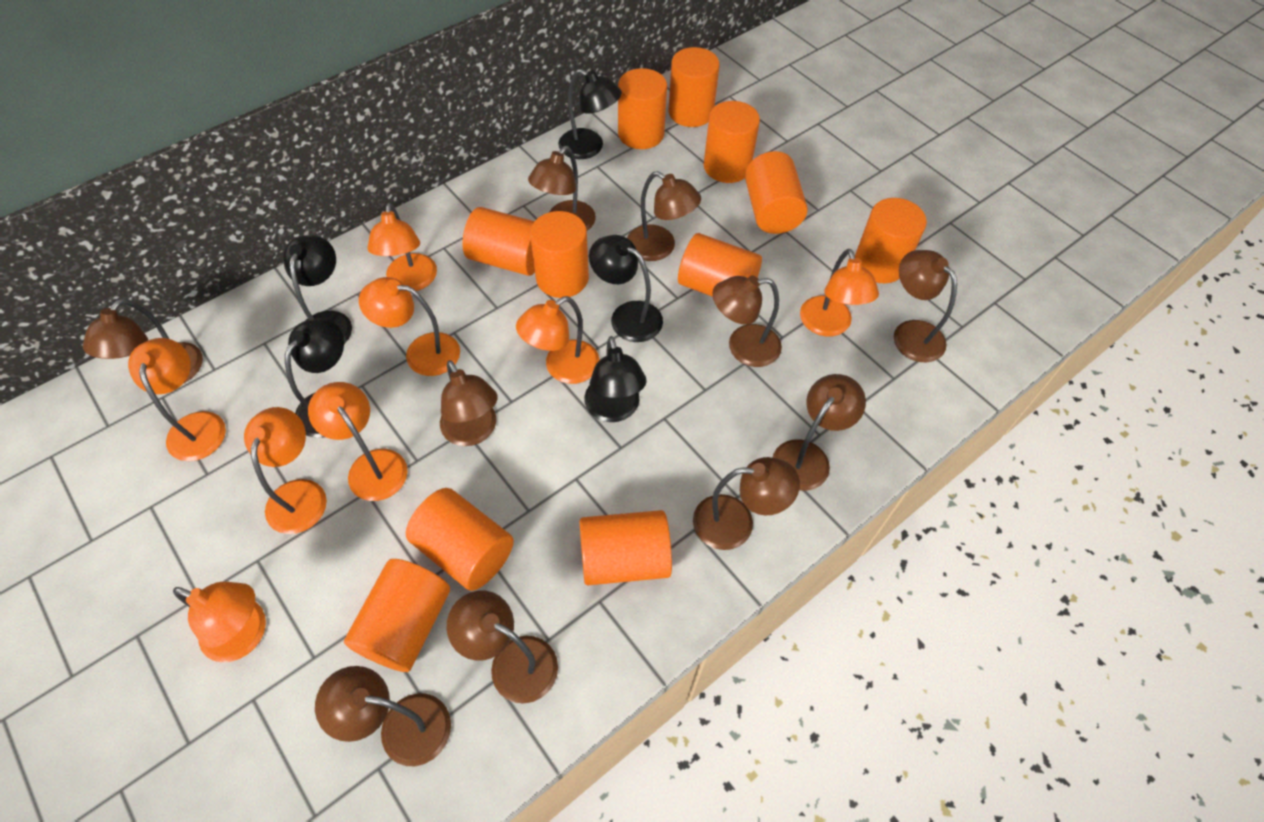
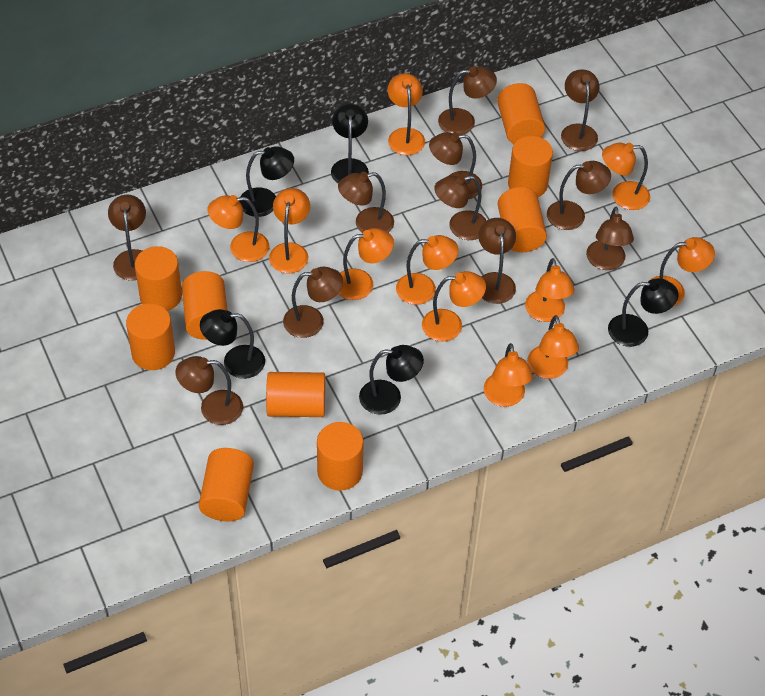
brown lamp: 10 -> 11
orange cylinder: 11 -> 9
orange lamp: 8 -> 11

